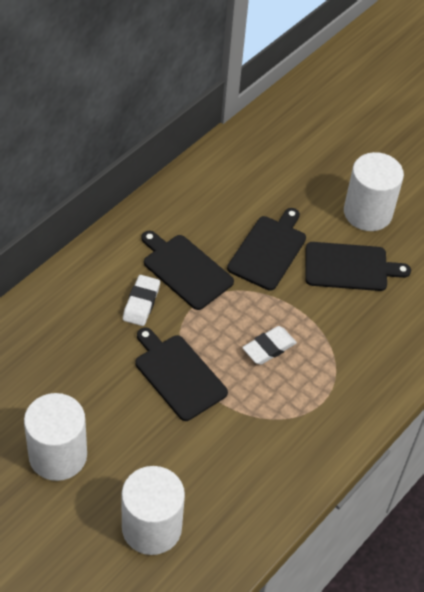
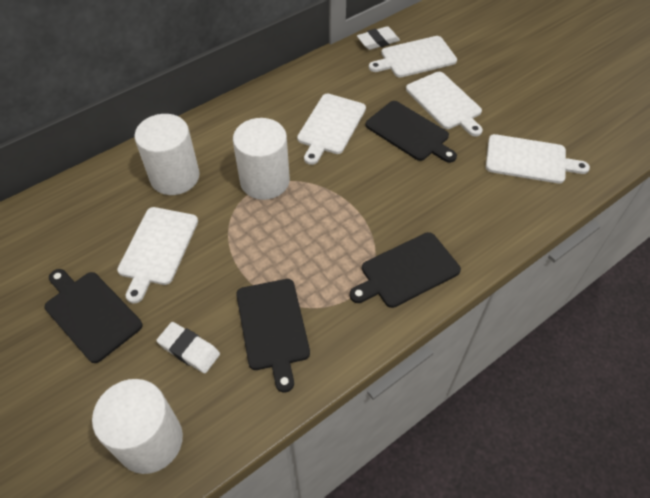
white cutting board: 0 -> 5

